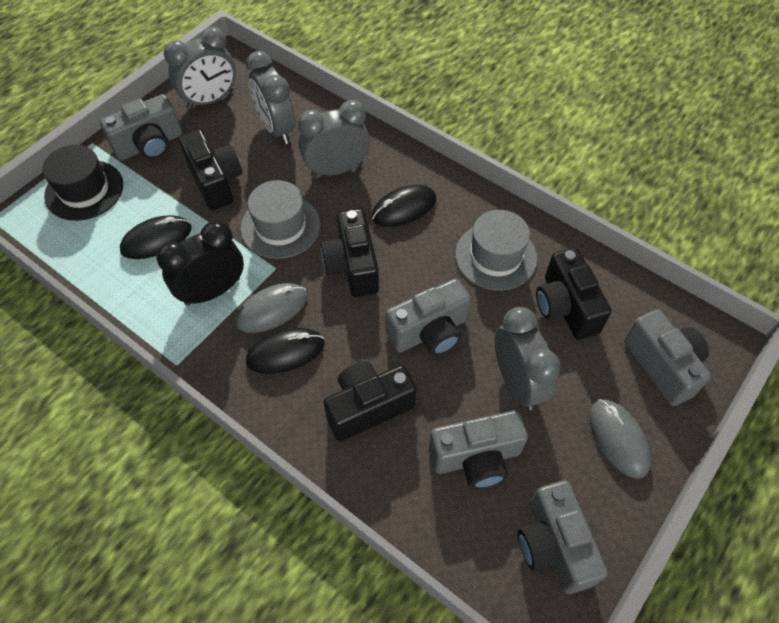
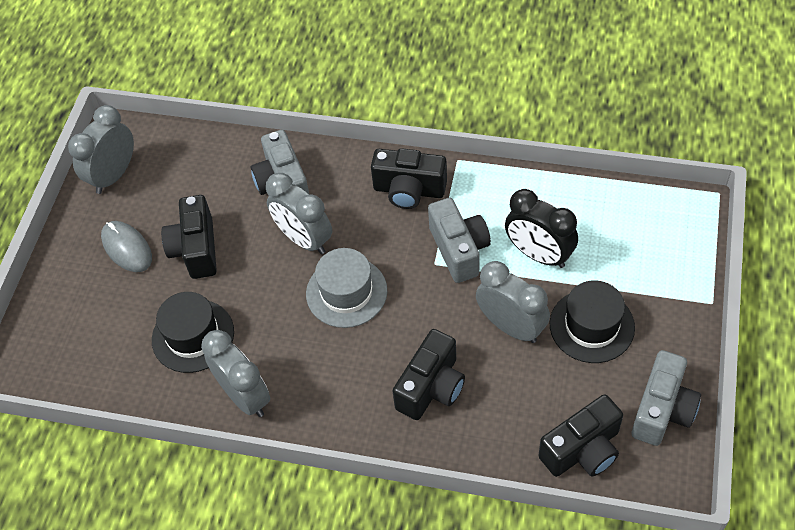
black hat: 1 -> 2
black mouse: 3 -> 0
grey camera: 5 -> 3
grey hat: 2 -> 1
grey mouse: 2 -> 1

